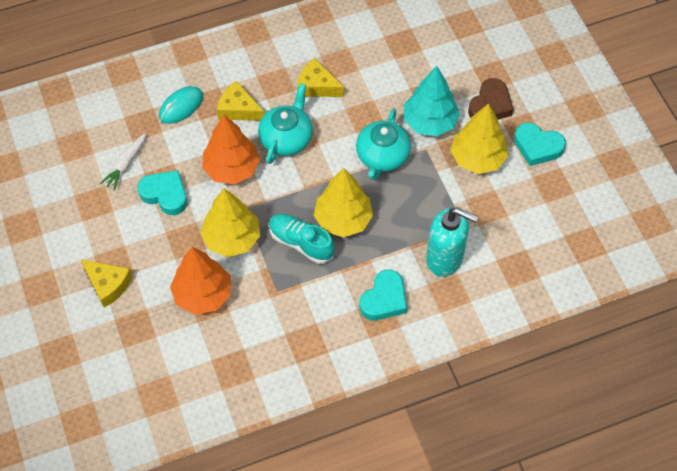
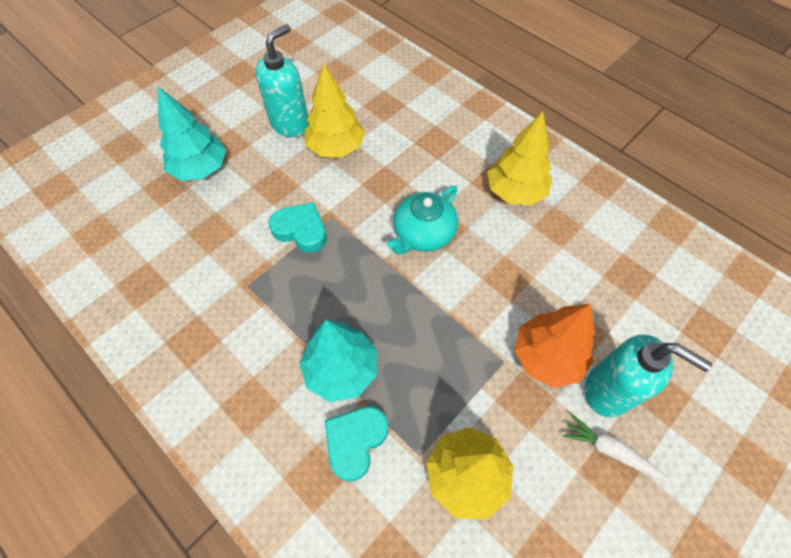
brown heart: 1 -> 0
orange tree: 2 -> 1
turquoise heart: 3 -> 2
turquoise mouse: 1 -> 0
turquoise shoe: 1 -> 0
turquoise soap dispenser: 1 -> 2
turquoise teapot: 2 -> 1
turquoise tree: 1 -> 2
yellow cheese: 3 -> 0

